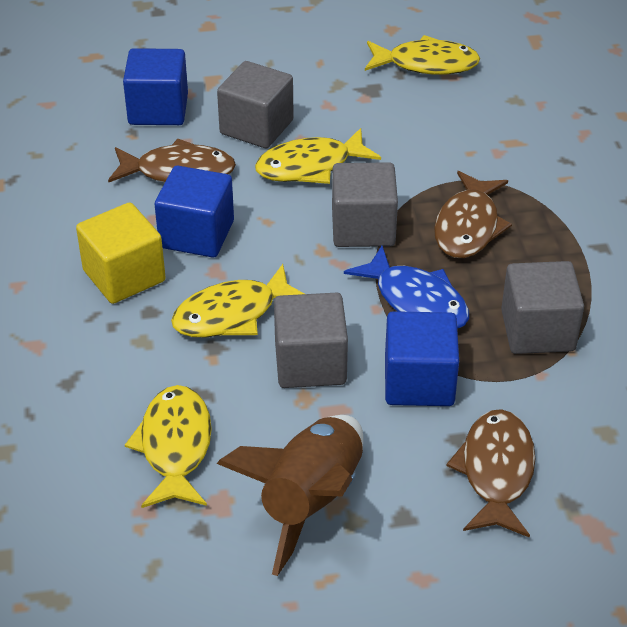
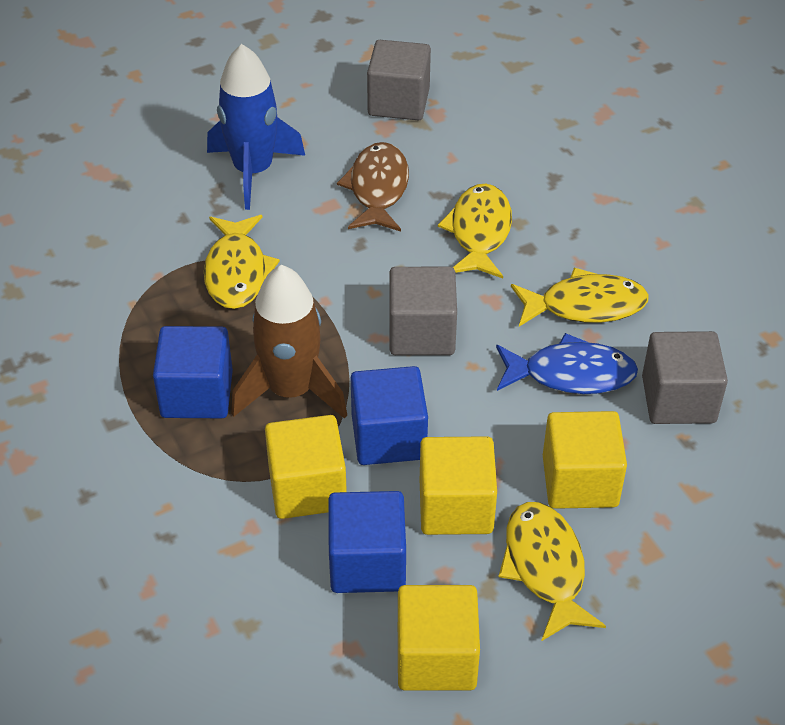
blue rocket: 0 -> 1
brown fish: 3 -> 1
grey cube: 4 -> 3
yellow cube: 1 -> 4

